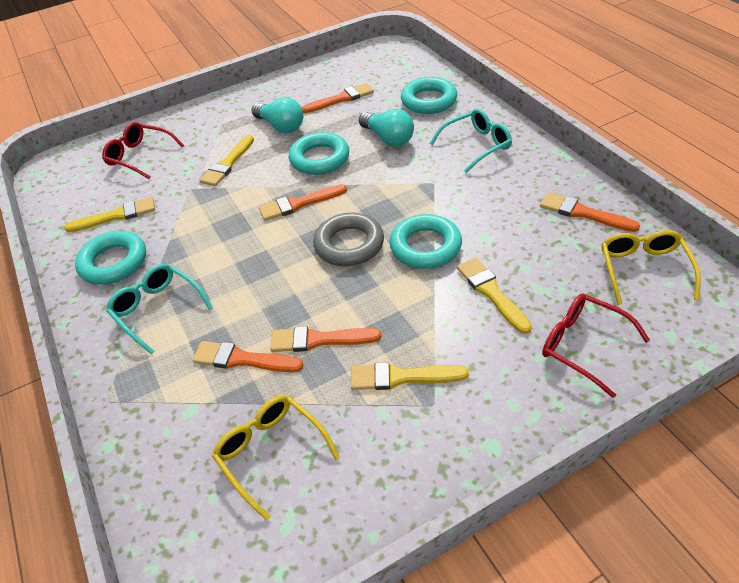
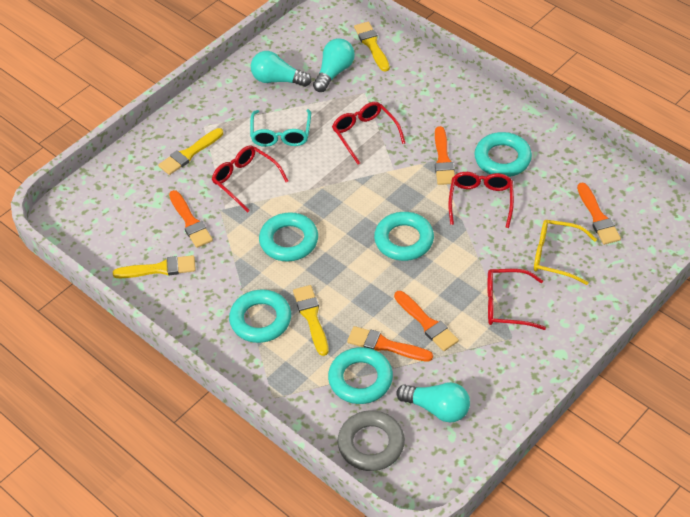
red glasses: 2 -> 4
turquoise glasses: 2 -> 1
turquoise light bulb: 2 -> 3
turquoise ring: 4 -> 5
yellow glasses: 2 -> 1

